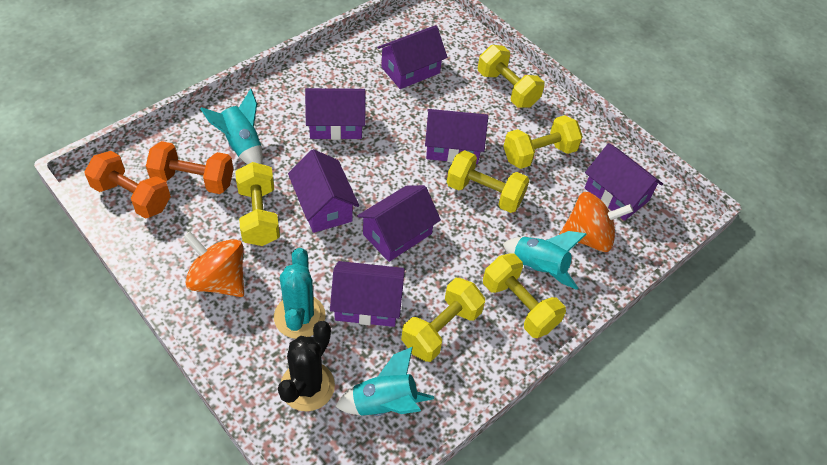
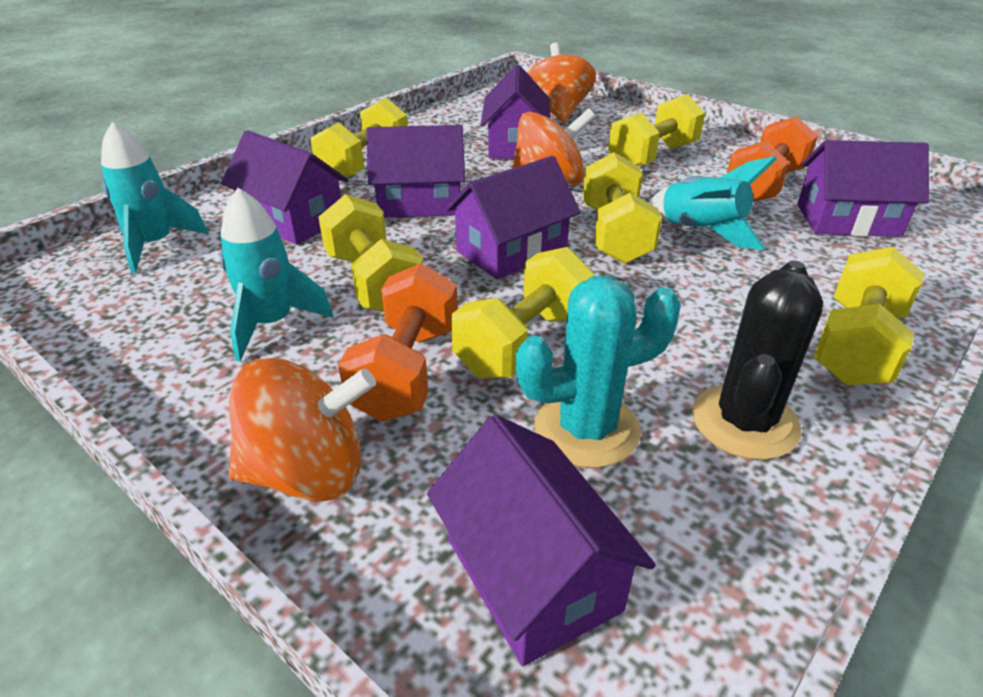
orange spinning top: 2 -> 3
purple house: 7 -> 6

